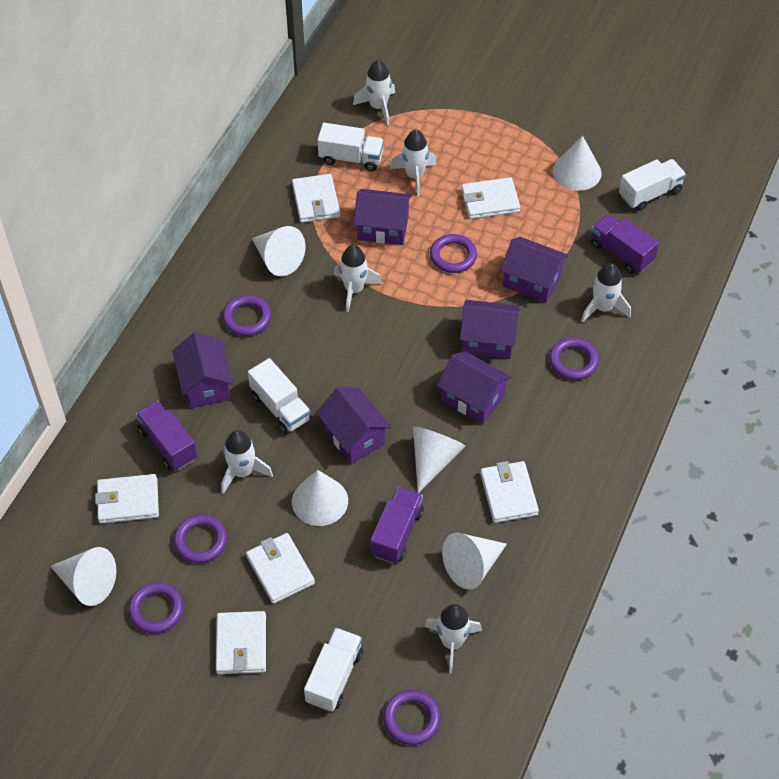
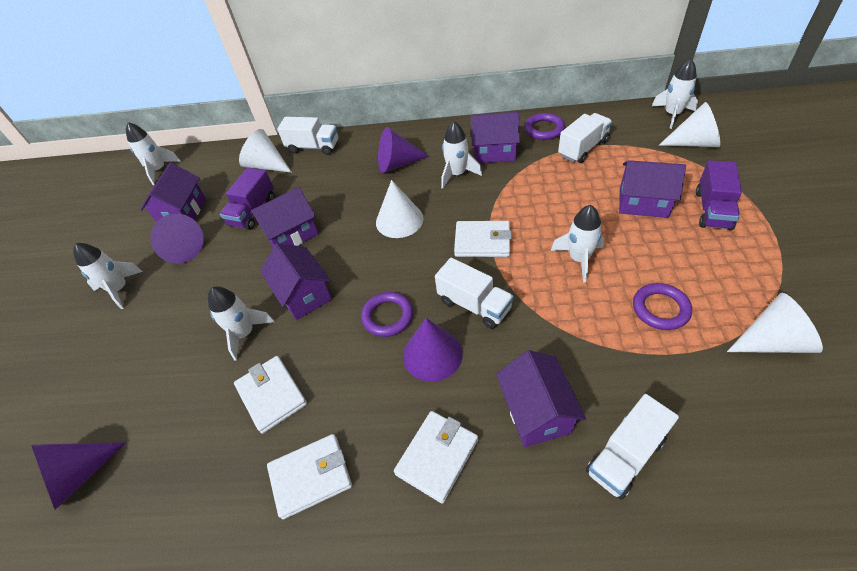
purple cone: 0 -> 4
purple ring: 6 -> 3
purple truck: 3 -> 2
white cone: 6 -> 4
white wallet: 6 -> 4

